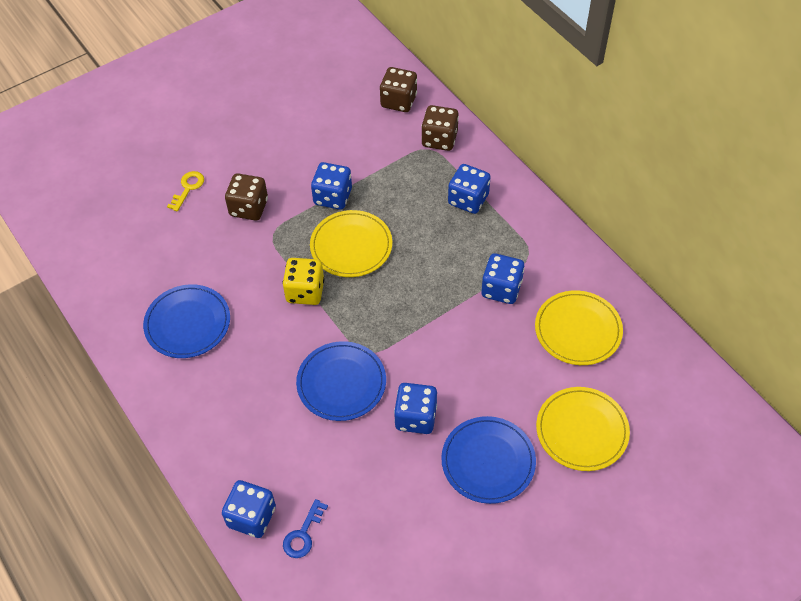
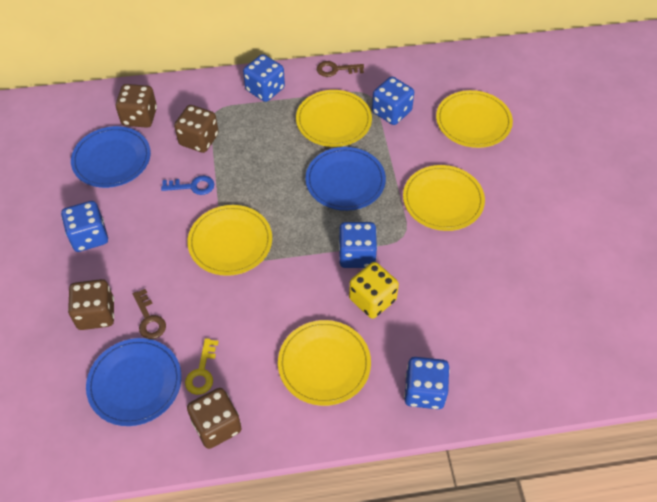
brown dice: 3 -> 4
brown key: 0 -> 2
yellow plate: 3 -> 5

